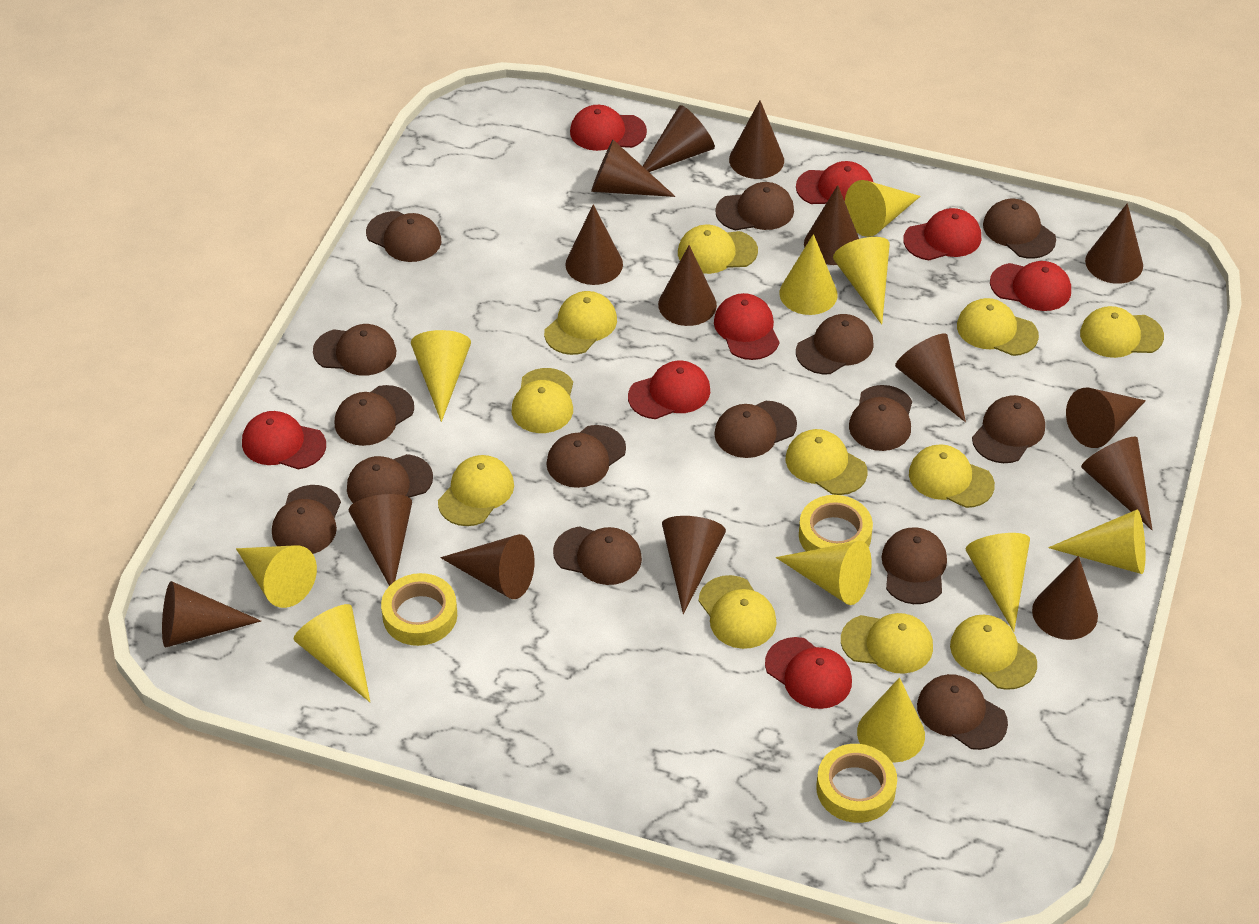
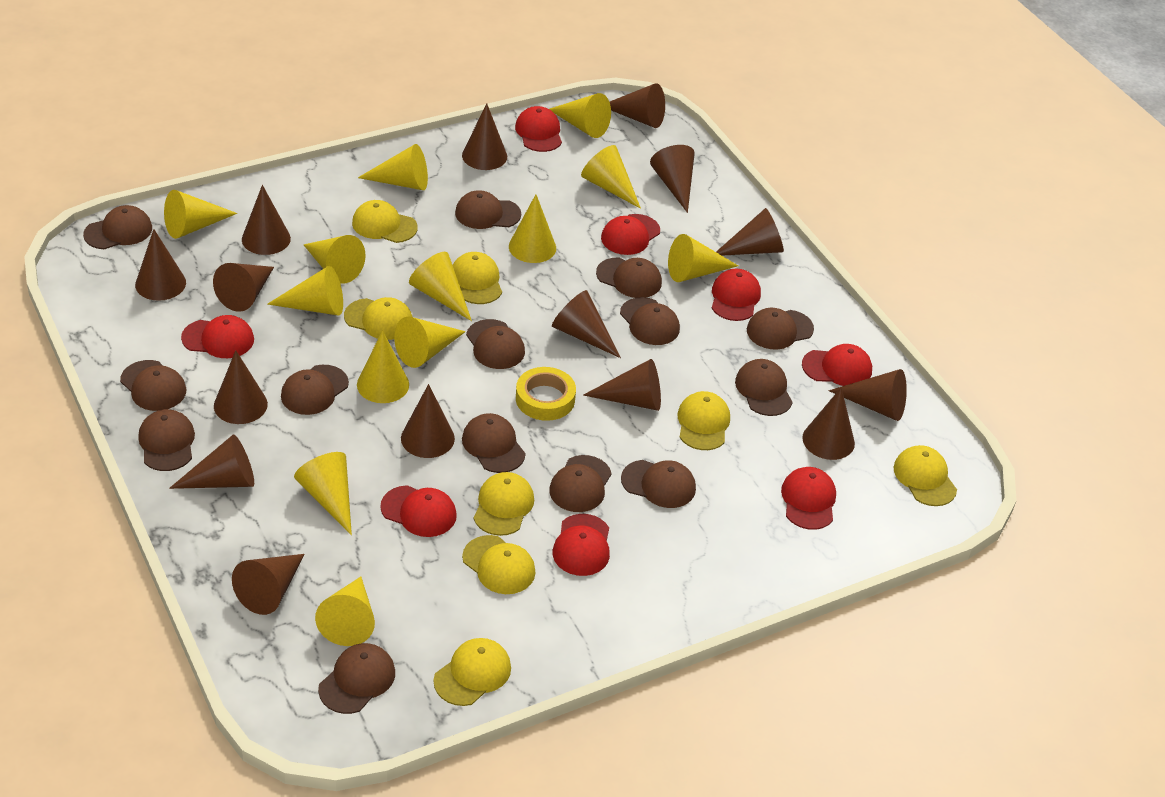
brown cap: 15 -> 14
yellow cap: 11 -> 8
yellow cone: 10 -> 13
yellow tape: 3 -> 1

